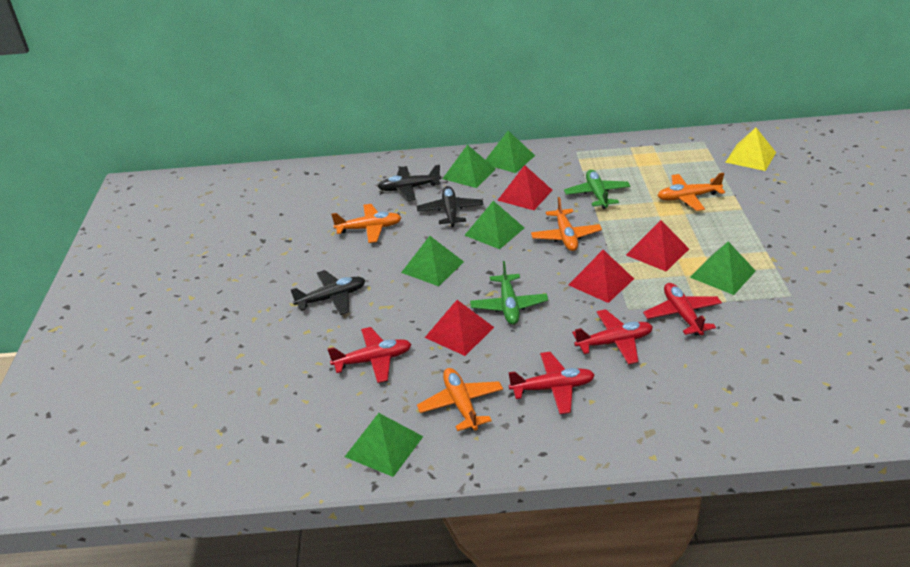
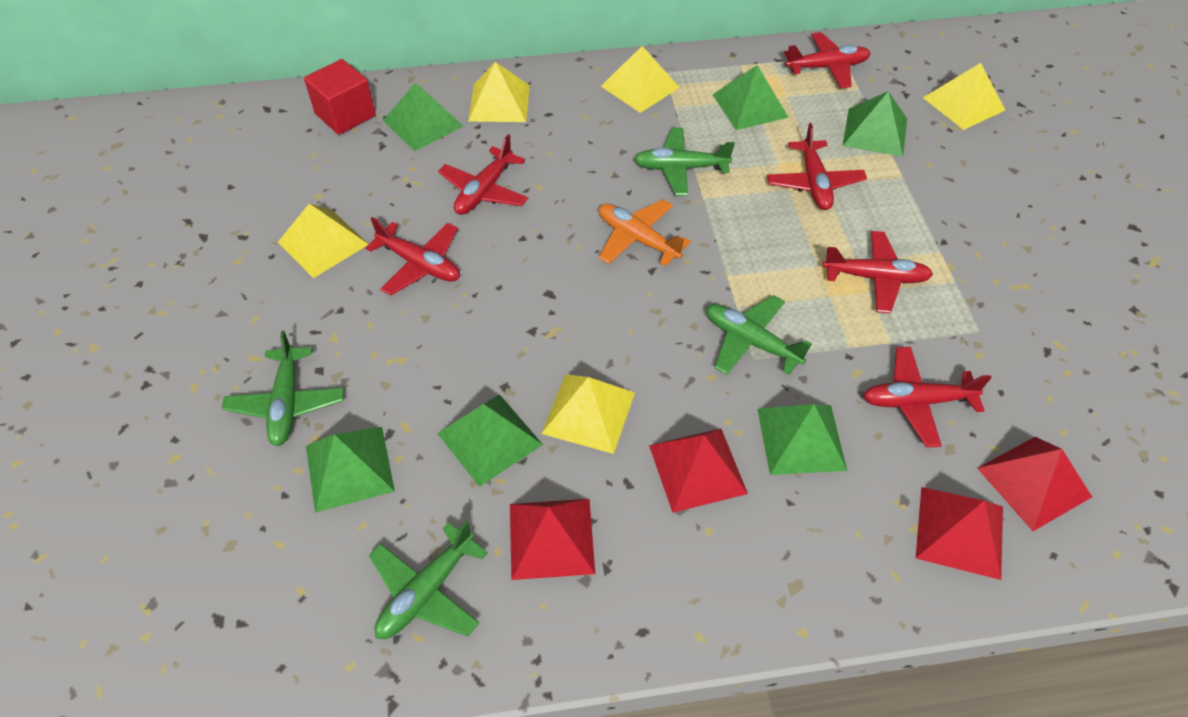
black plane: 3 -> 0
green plane: 2 -> 4
orange plane: 4 -> 1
red cube: 0 -> 1
red plane: 4 -> 6
yellow pyramid: 1 -> 5

